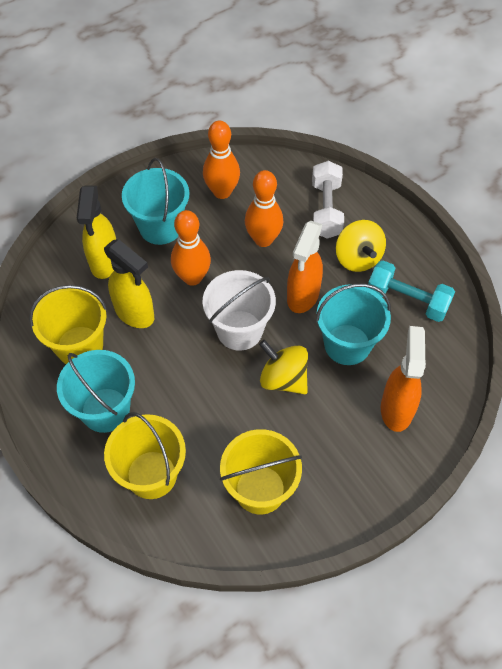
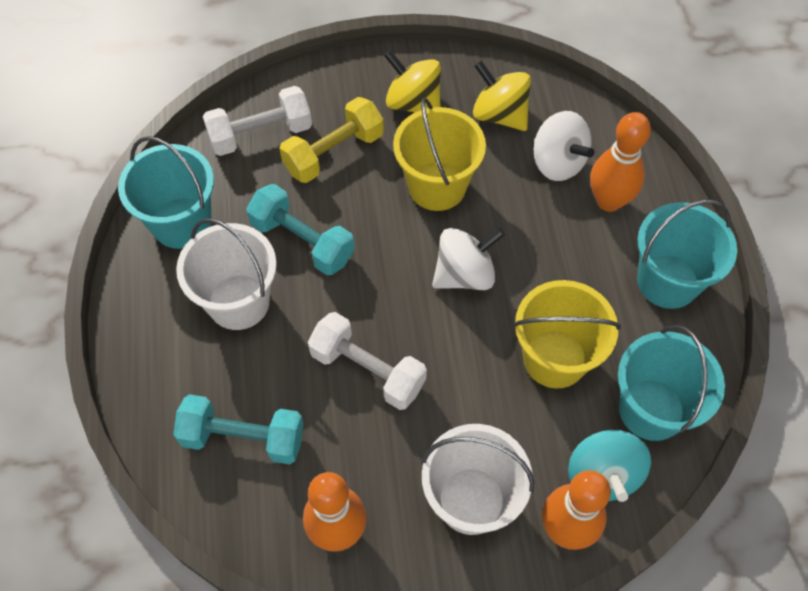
orange spray bottle: 2 -> 0
turquoise dumbbell: 1 -> 2
turquoise spinning top: 0 -> 1
white bucket: 1 -> 2
white dumbbell: 1 -> 2
white spinning top: 0 -> 2
yellow bucket: 3 -> 2
yellow dumbbell: 0 -> 1
yellow spray bottle: 2 -> 0

